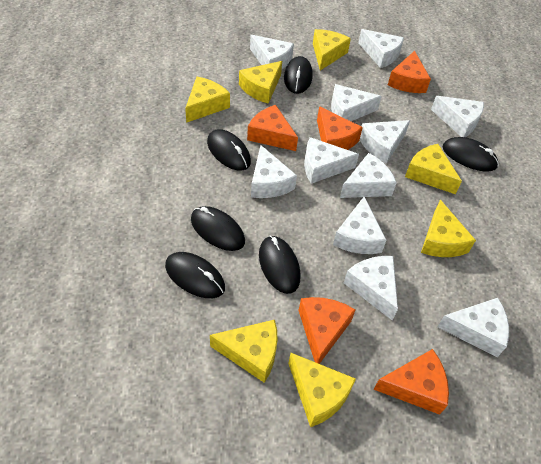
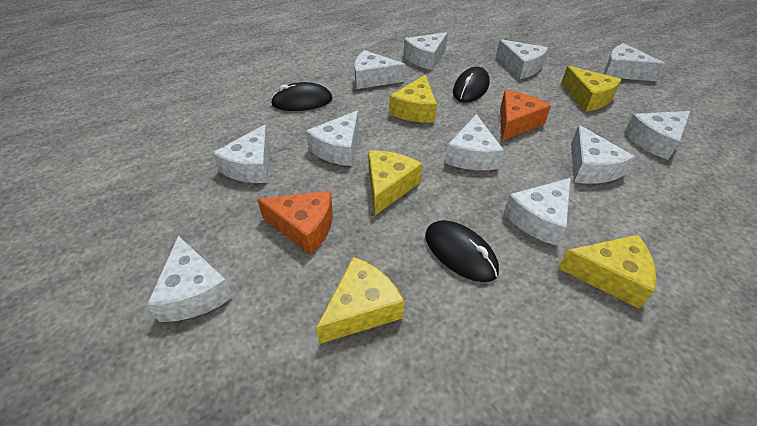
black mouse: 6 -> 3
orange cheese: 5 -> 2
yellow cheese: 7 -> 5

